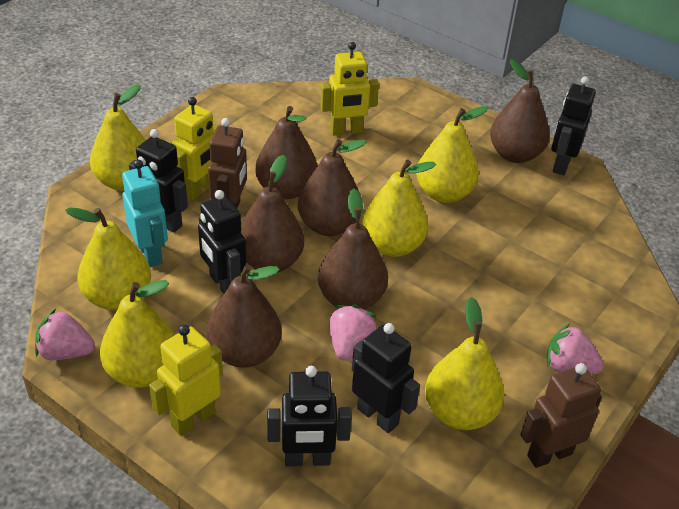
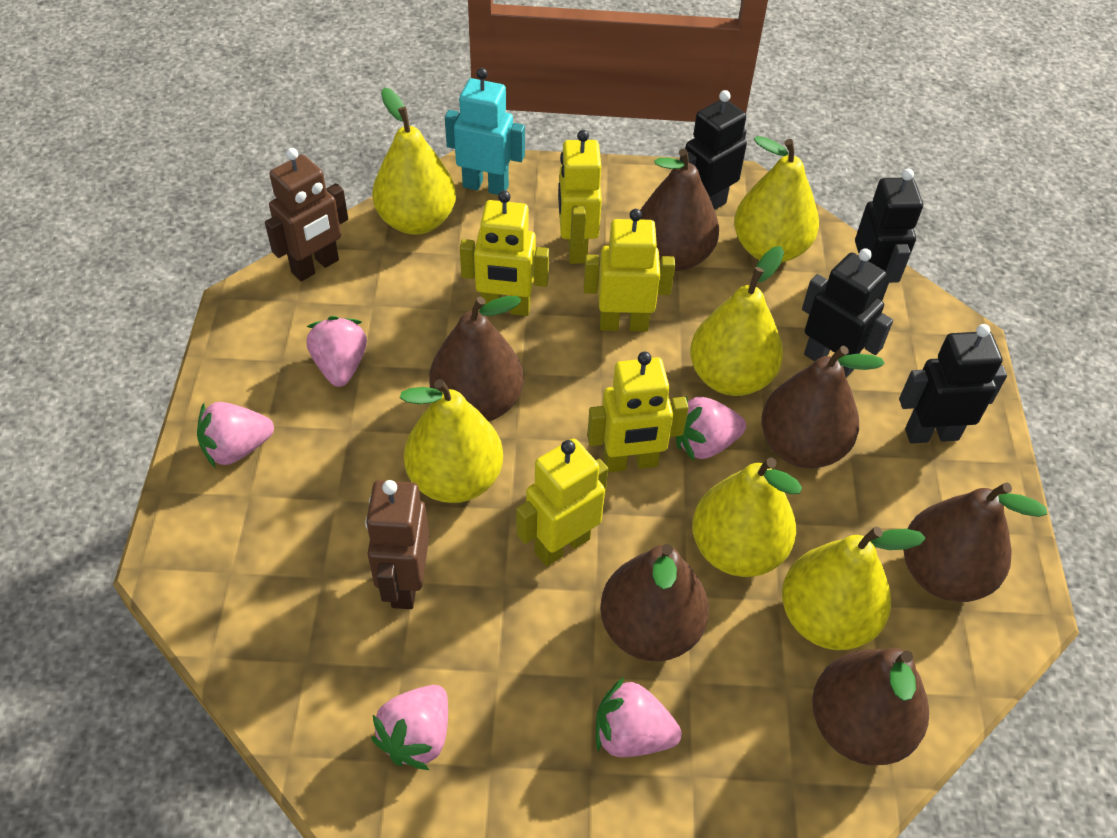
black robot: 5 -> 4
pink strawberry: 3 -> 5
yellow robot: 3 -> 5

